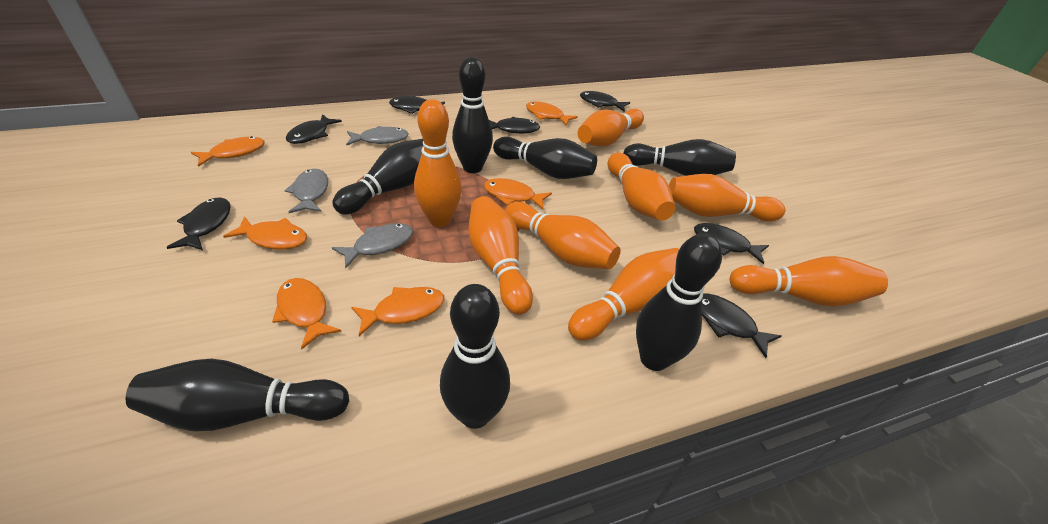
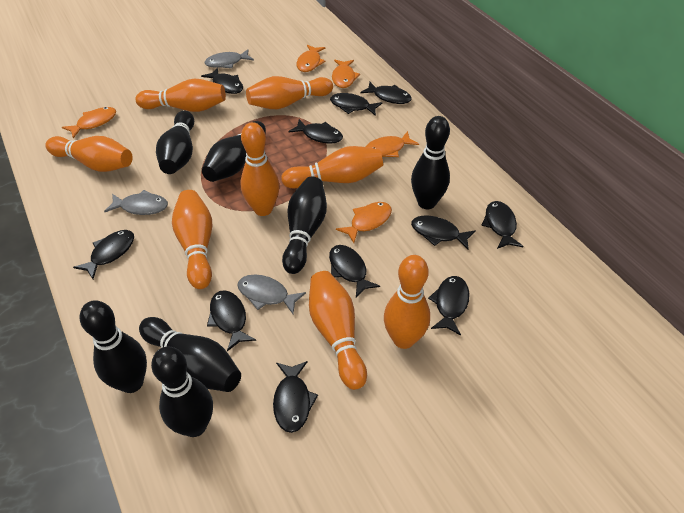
black fish: 7 -> 11
orange fish: 6 -> 5

